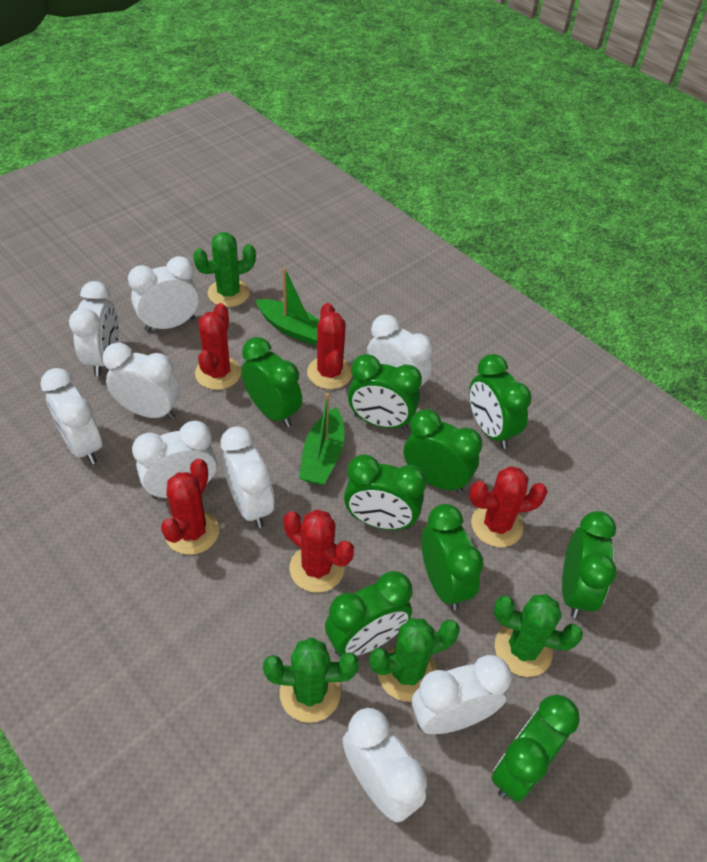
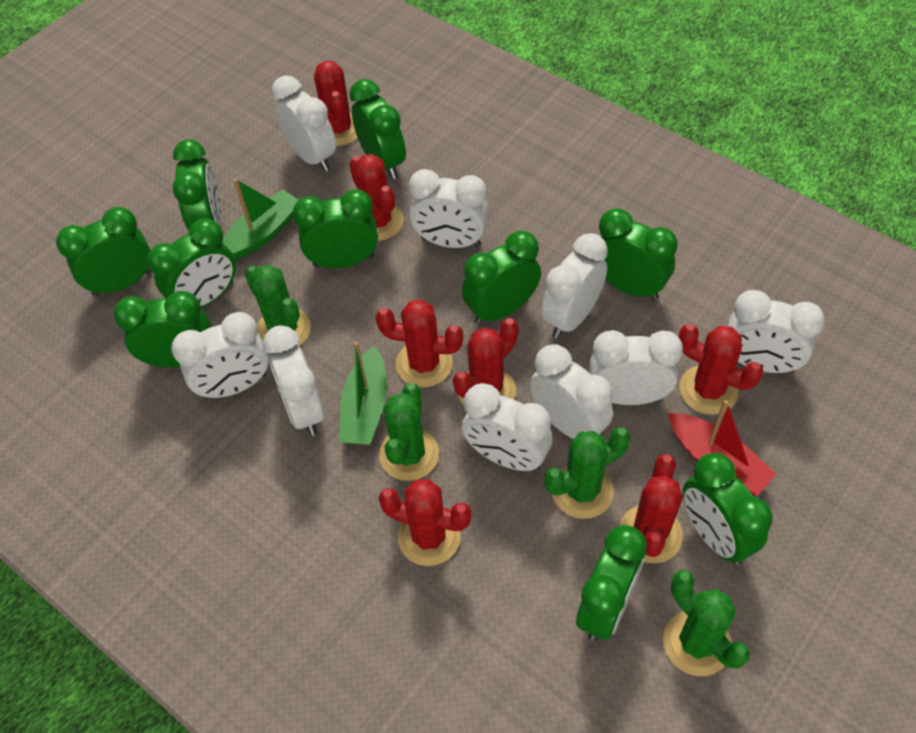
green clock: 9 -> 10
red boat: 0 -> 1
red cactus: 5 -> 7

